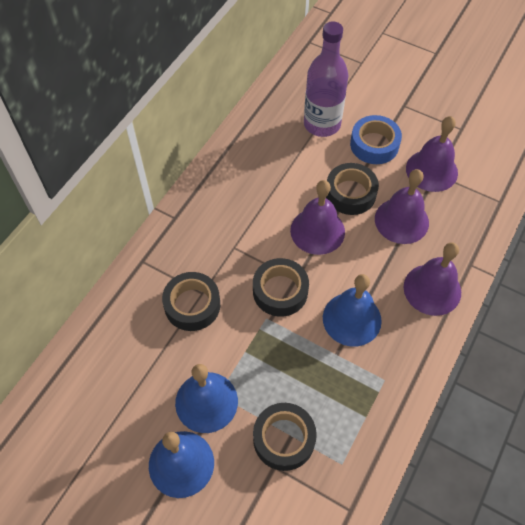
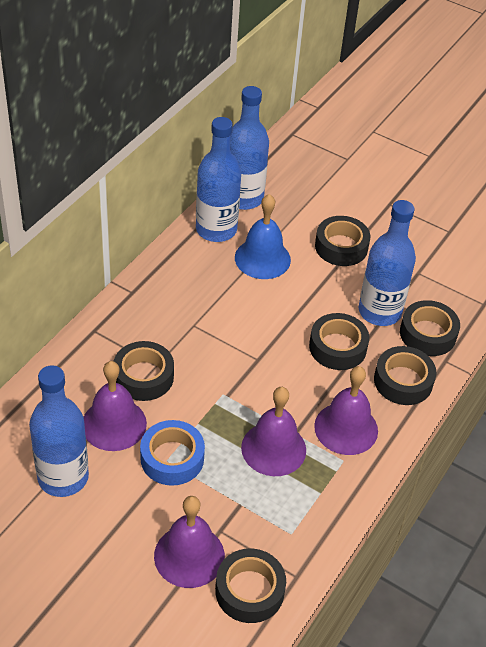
black tape: 4 -> 6
blue bell: 3 -> 1
blue bottle: 0 -> 4
purple bottle: 1 -> 0

